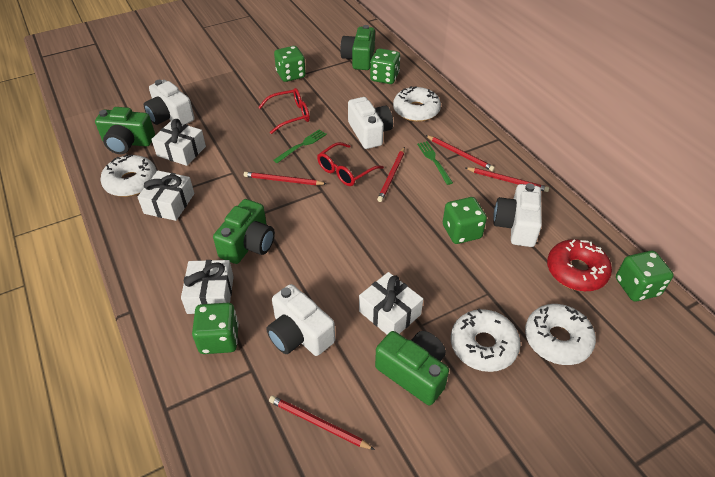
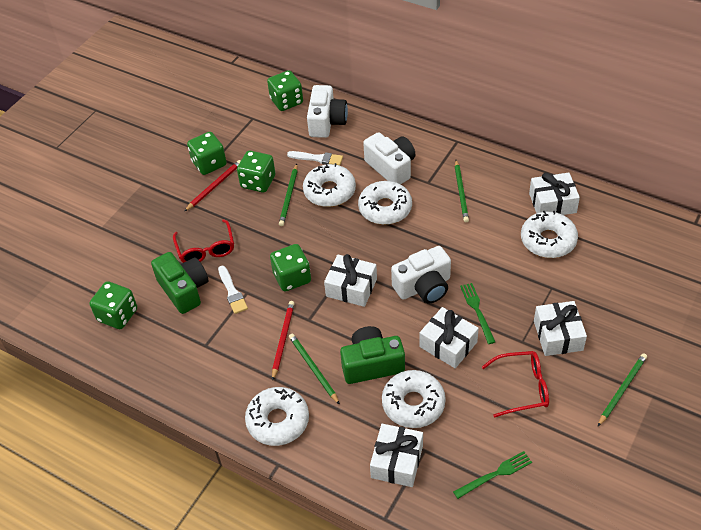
green camera: 4 -> 2
green pencil: 0 -> 4
red donut: 1 -> 0
red pencil: 5 -> 2
white brush: 0 -> 2
white camera: 4 -> 3
white donut: 4 -> 5
white gift: 4 -> 5

